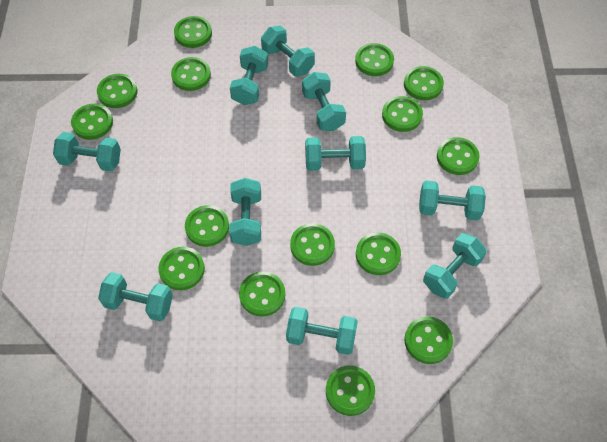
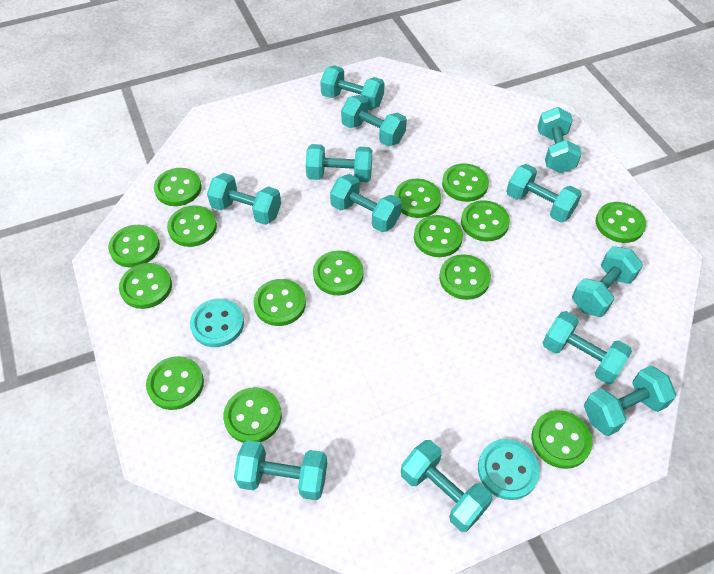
turquoise button: 0 -> 2
turquoise dumbbell: 10 -> 12

